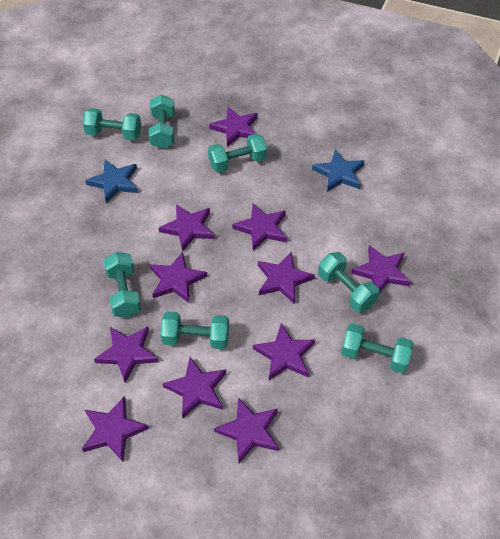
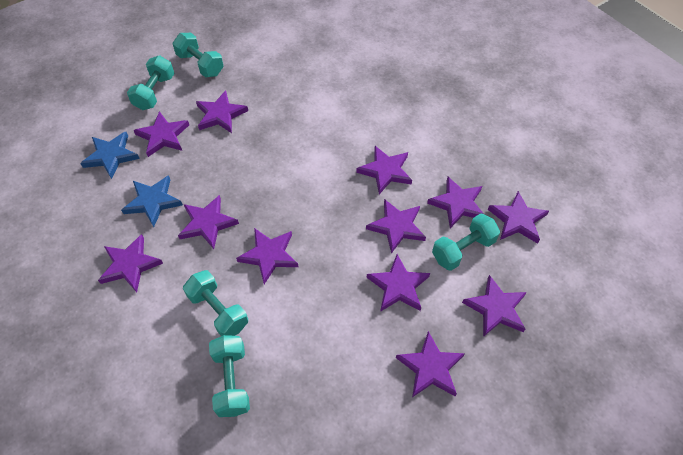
purple star: 11 -> 12
turquoise dumbbell: 7 -> 5

